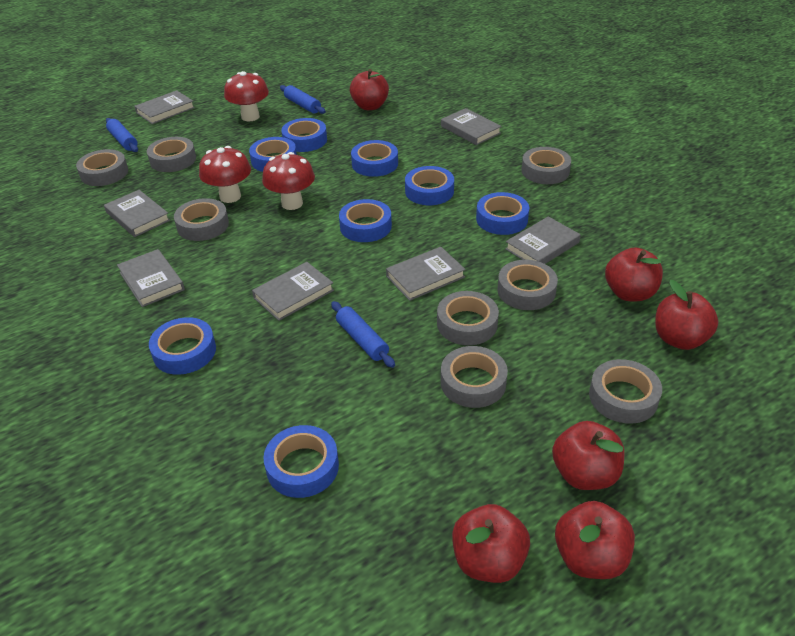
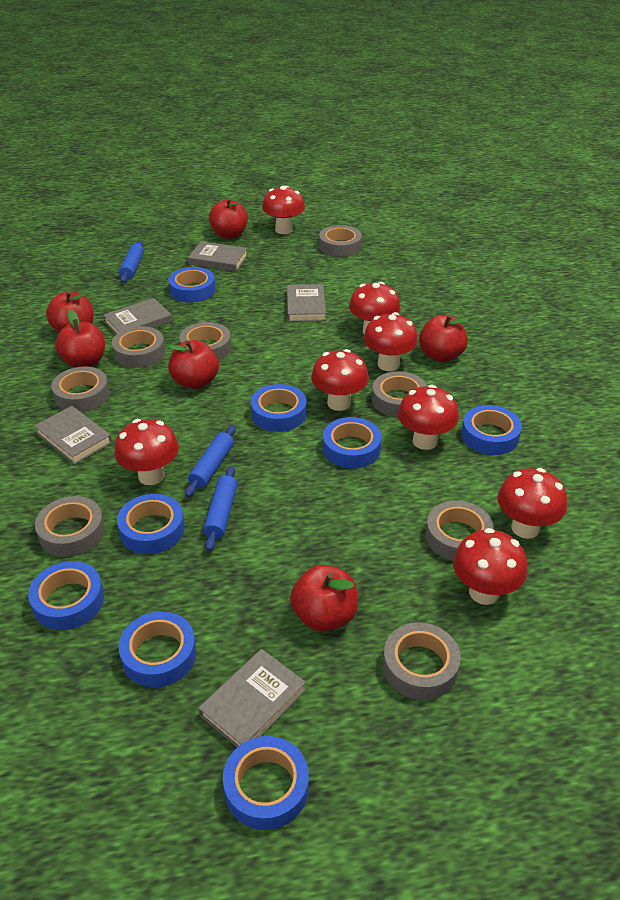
grey book: 7 -> 5
red mushroom: 3 -> 8

